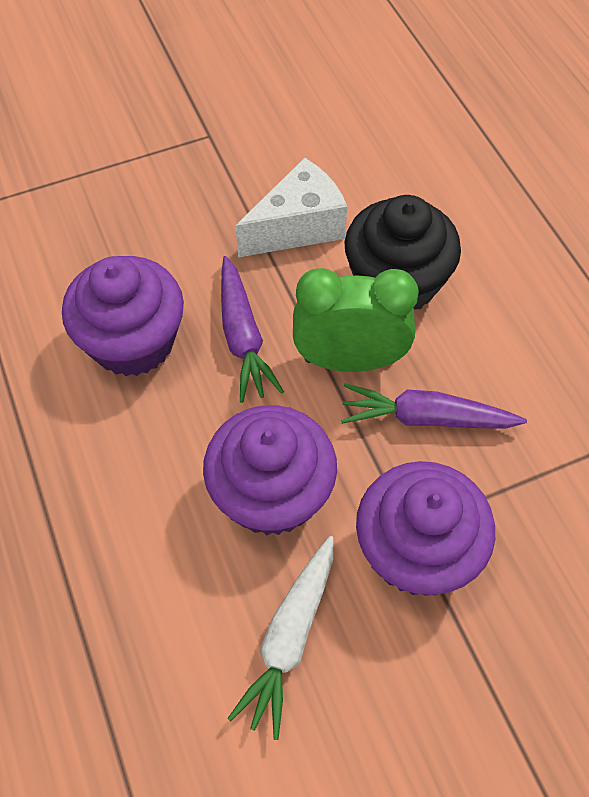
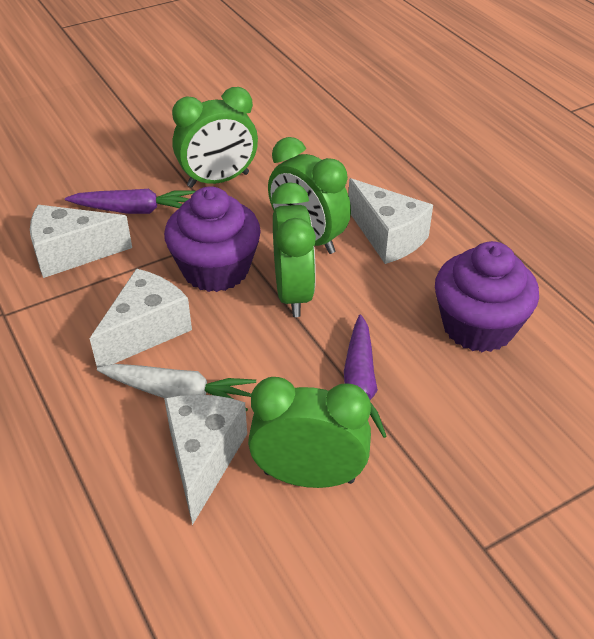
black cupcake: 1 -> 0
green clock: 1 -> 4
purple cupcake: 3 -> 2
white cheese: 1 -> 4

